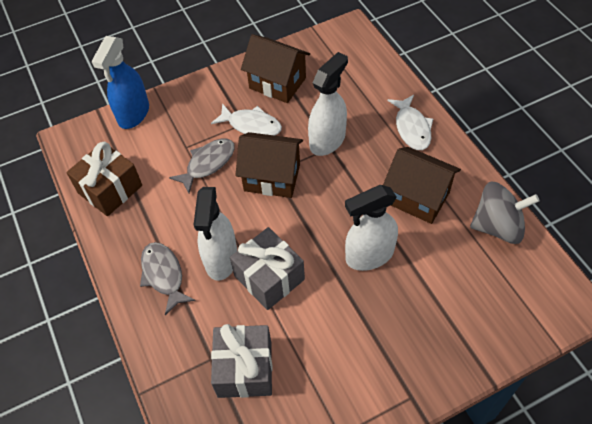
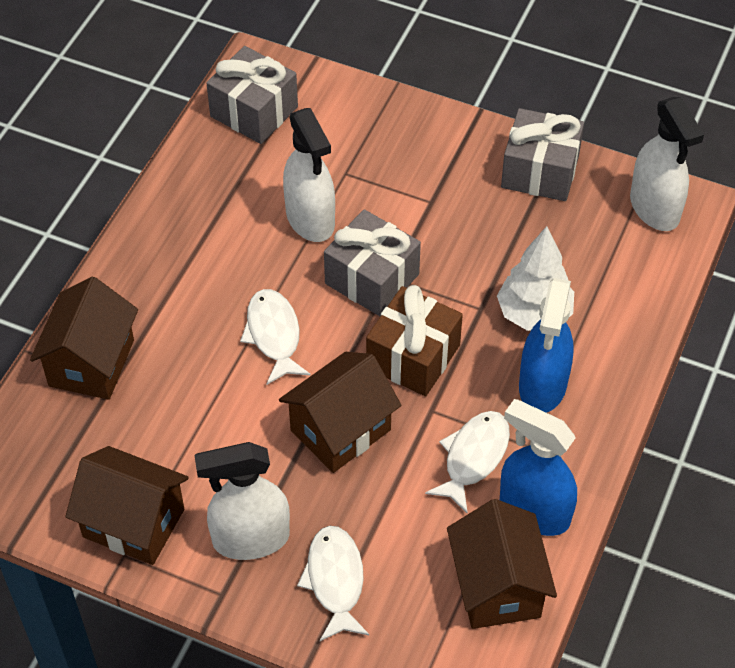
blue spray bottle: 1 -> 2
brown house: 3 -> 4
grey fish: 2 -> 0
grey gift: 2 -> 3
grey spinning top: 1 -> 0
white fish: 2 -> 3
white tree: 0 -> 1

